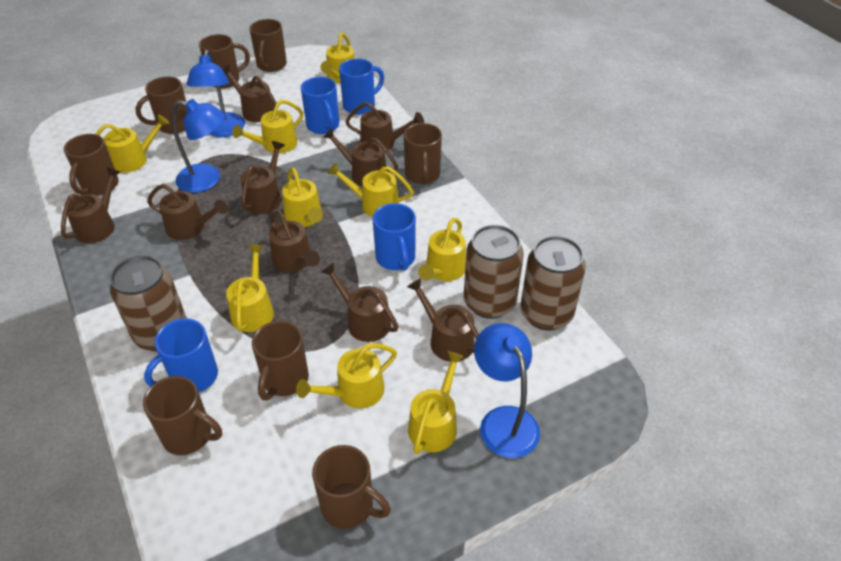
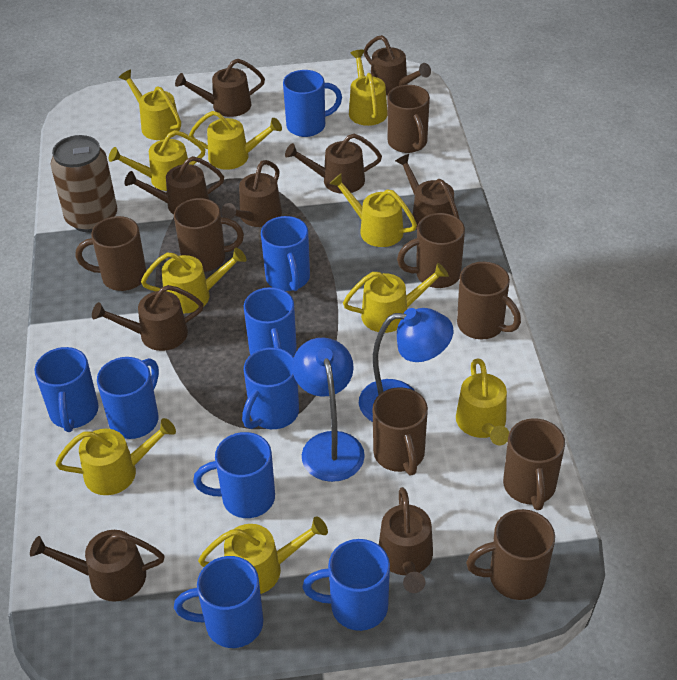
blue lamp: 3 -> 2
blue mug: 4 -> 9
brown can: 3 -> 1
yellow watering can: 9 -> 10

